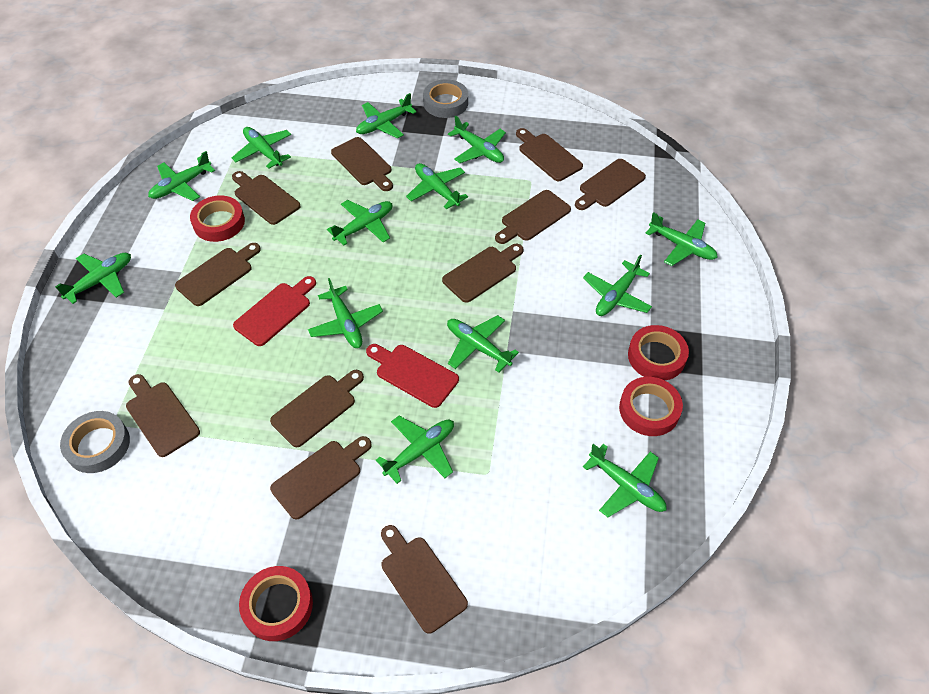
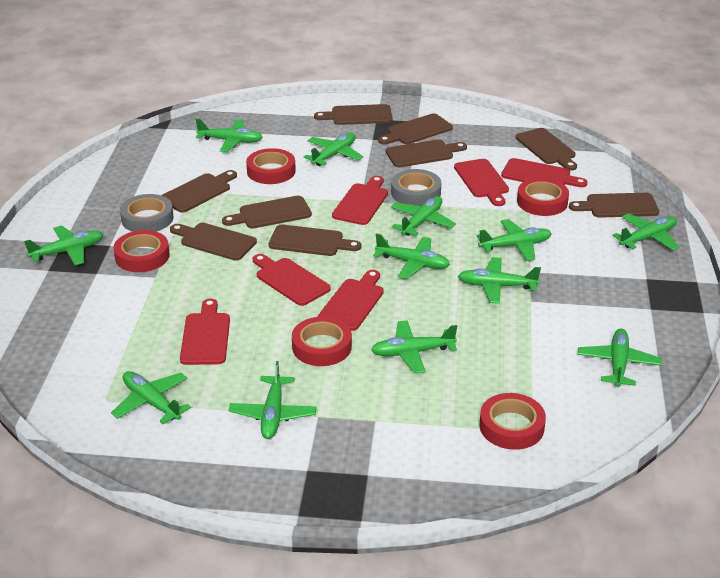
brown cutting board: 11 -> 9
green plane: 13 -> 12
red cutting board: 2 -> 6
red tape: 4 -> 5

